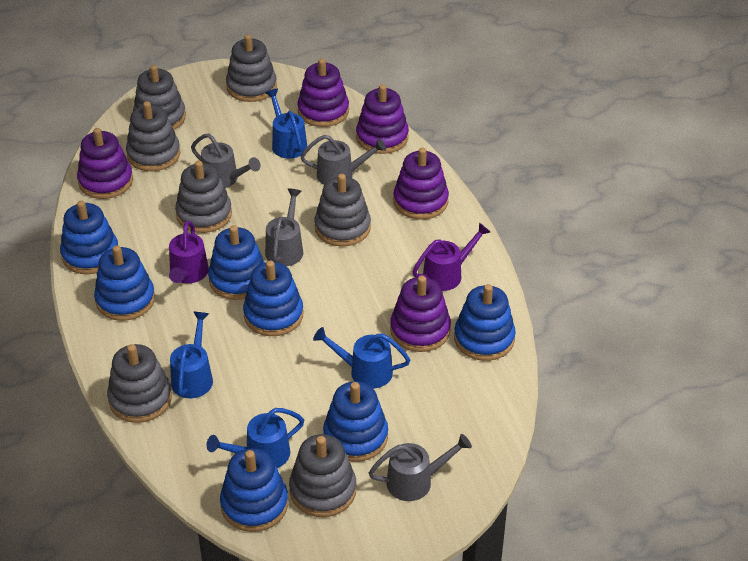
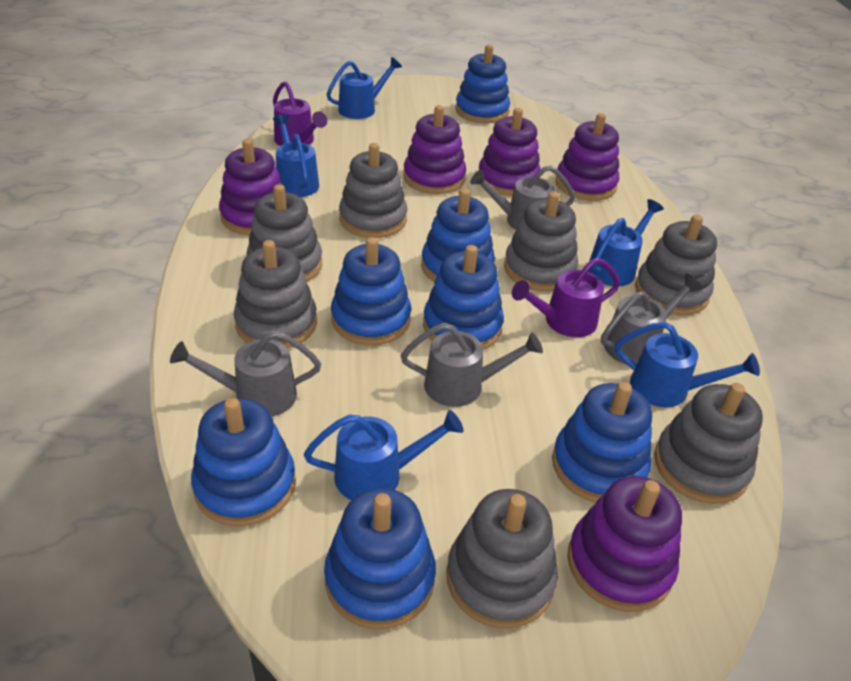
blue watering can: 4 -> 5

